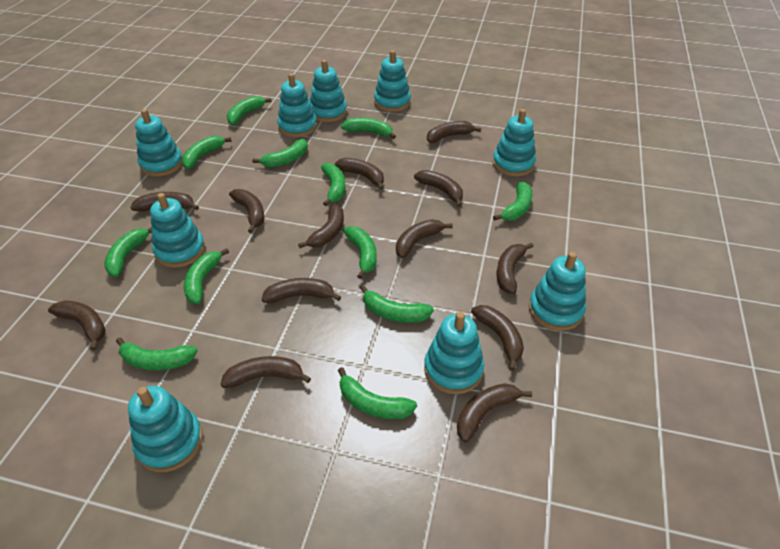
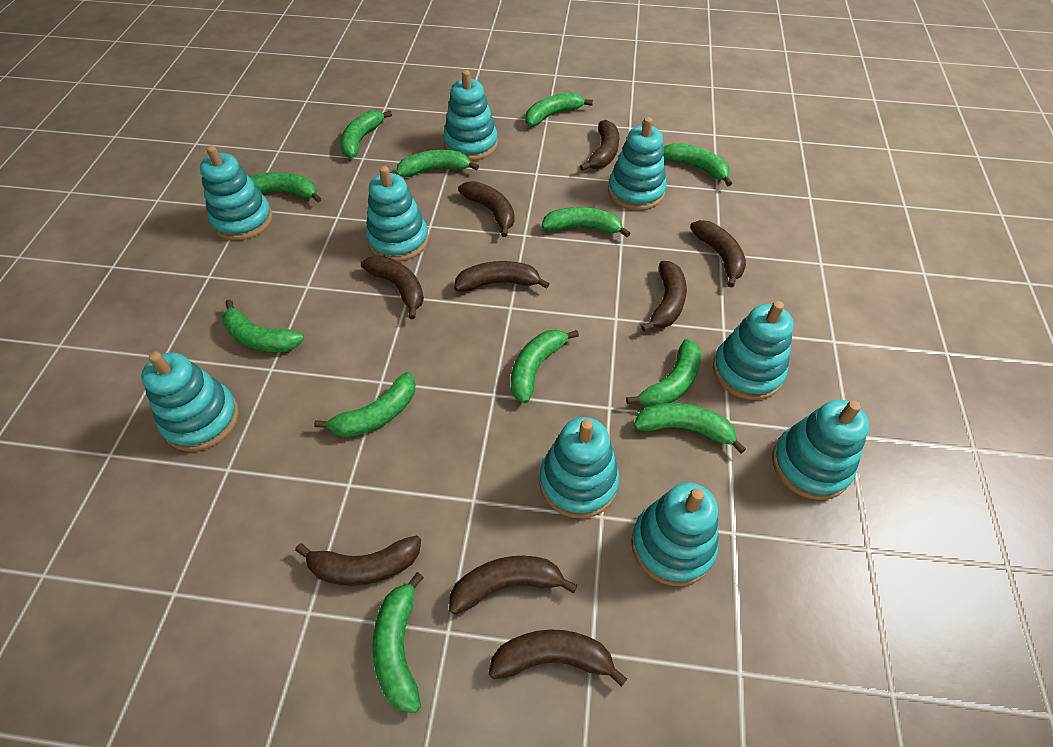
brown banana: 13 -> 9

